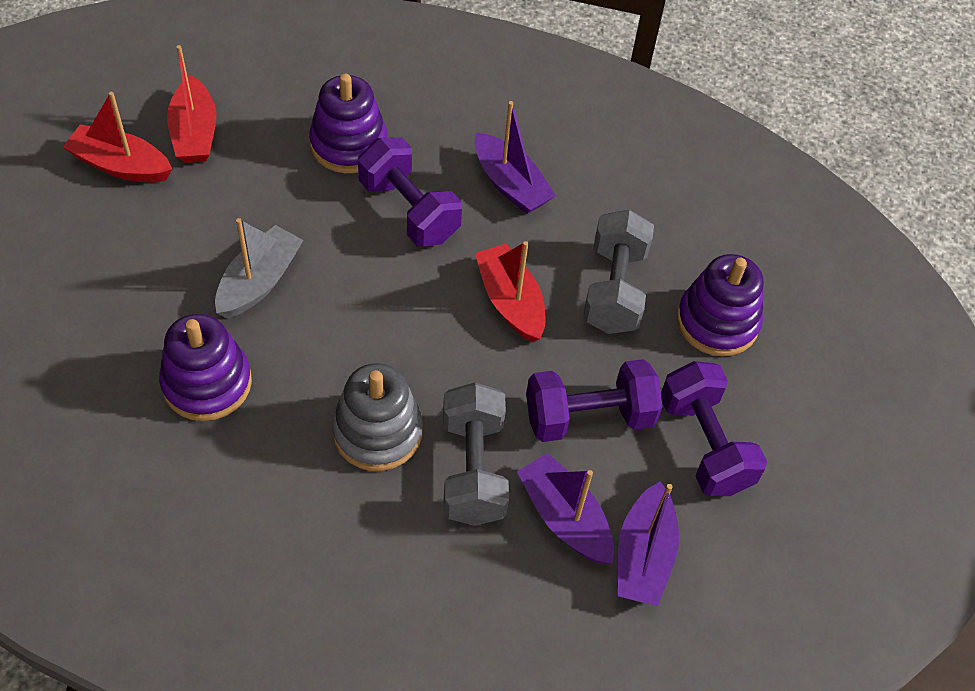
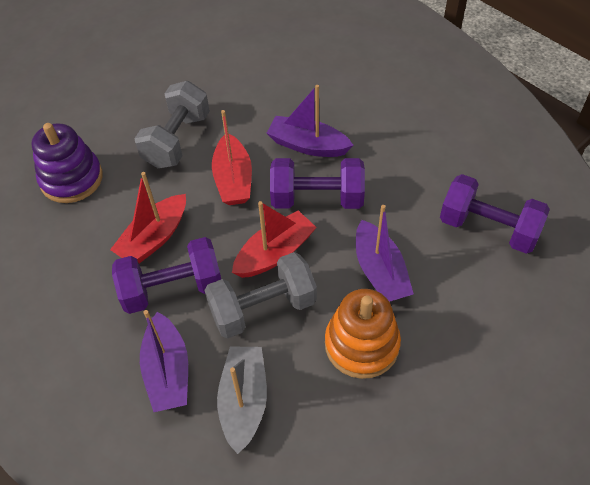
grey stacking toy: 1 -> 0
orange stacking toy: 0 -> 1
purple stacking toy: 3 -> 1

